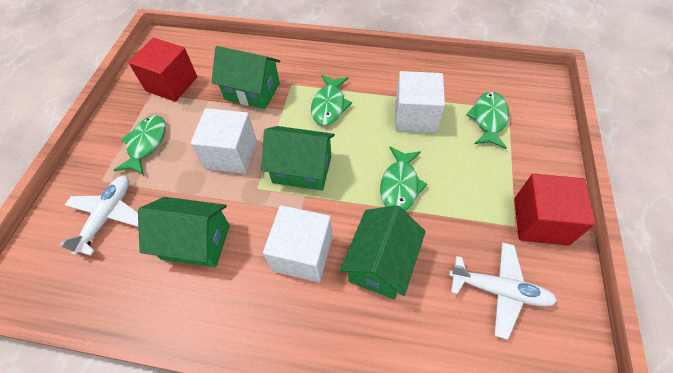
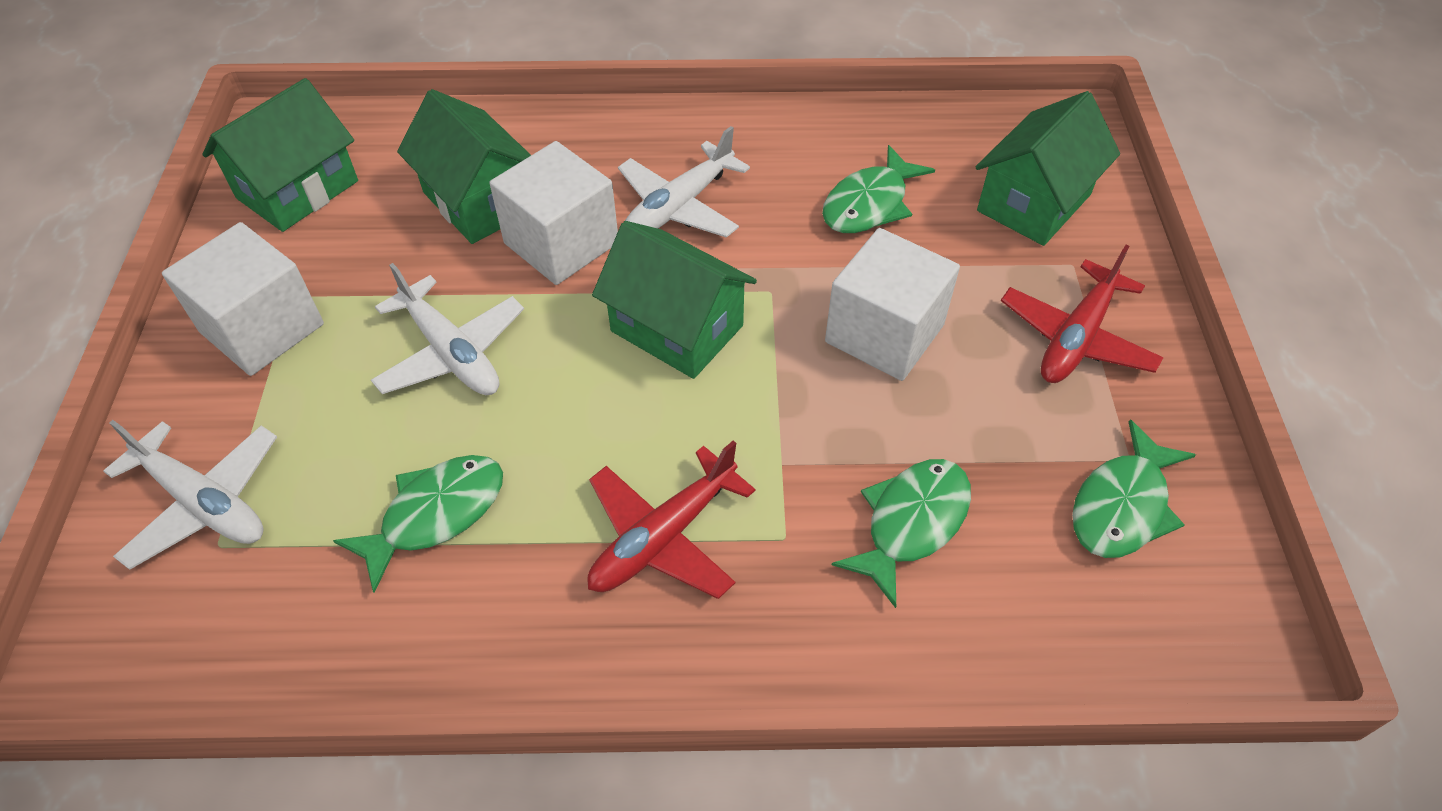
red cube: 2 -> 0
red plane: 0 -> 2
white plane: 2 -> 3

